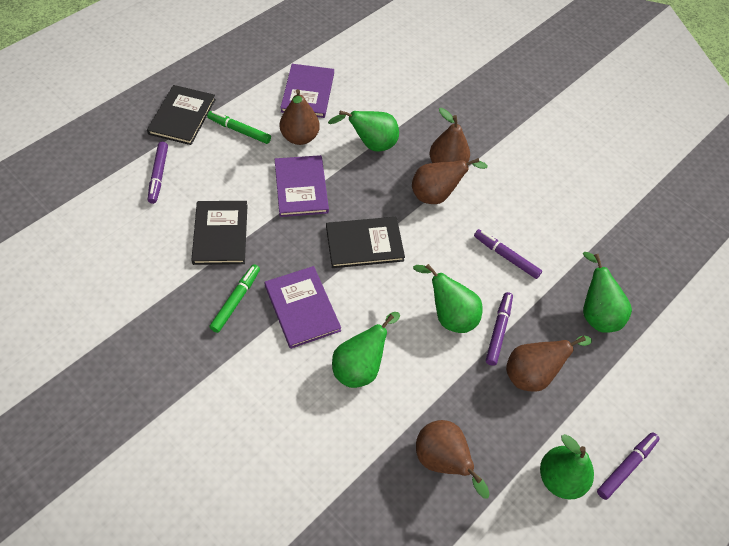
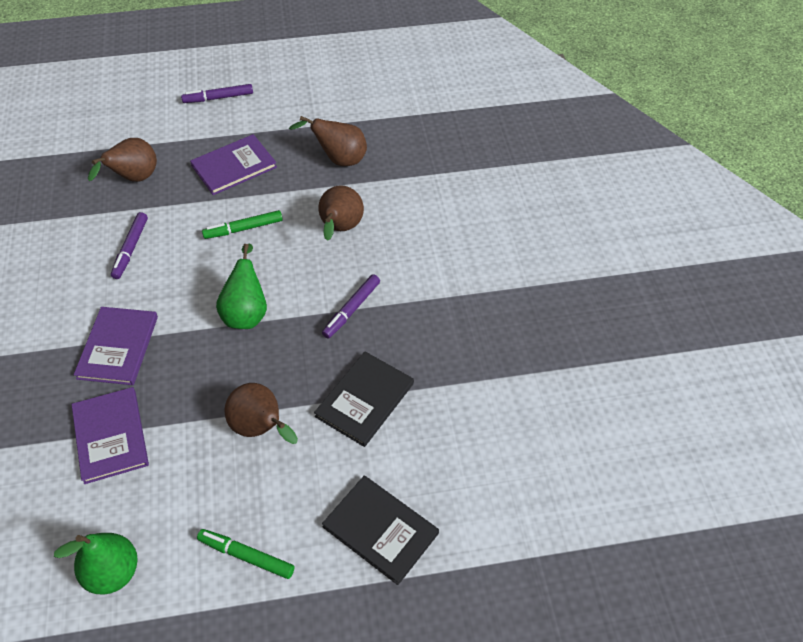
black book: 3 -> 2
brown pear: 5 -> 4
green pear: 5 -> 2
purple marker: 4 -> 3

